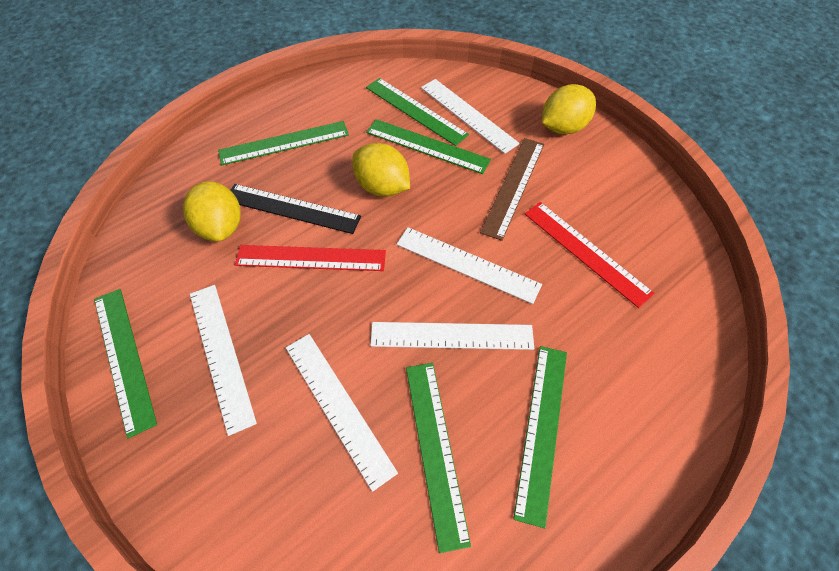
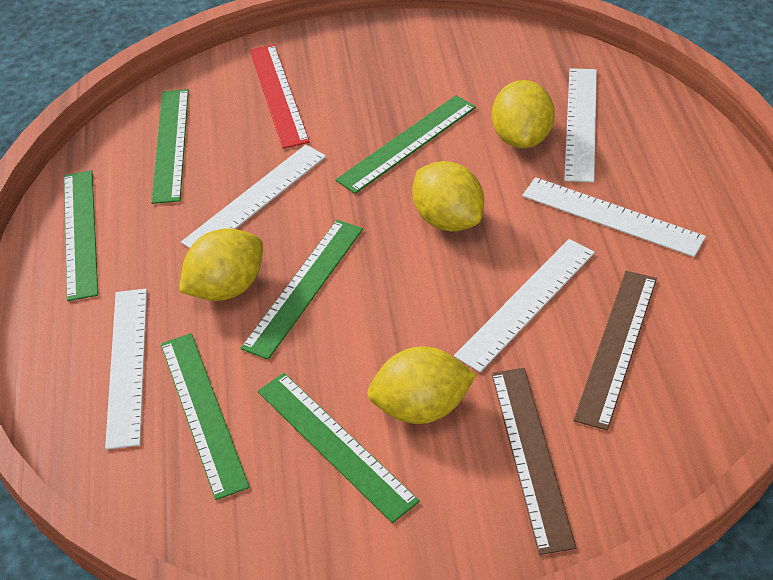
black ruler: 1 -> 0
brown ruler: 1 -> 2
red ruler: 2 -> 1
yellow lemon: 3 -> 4

